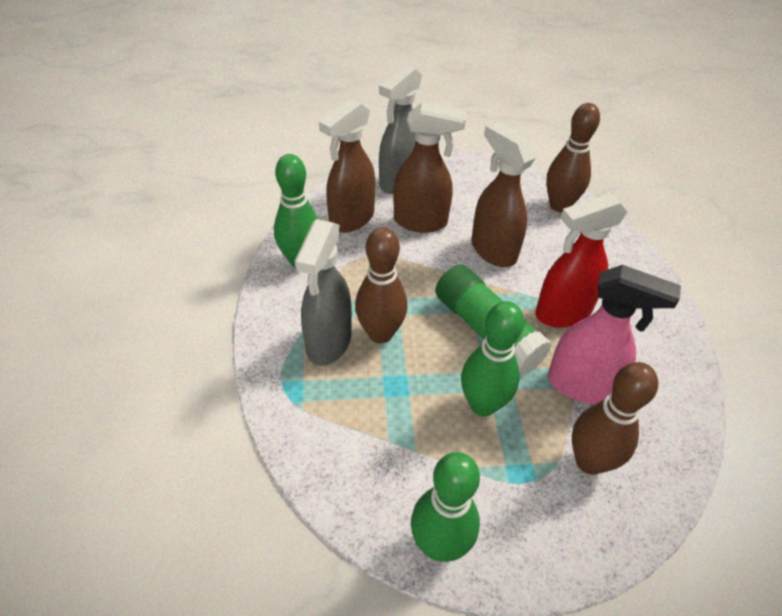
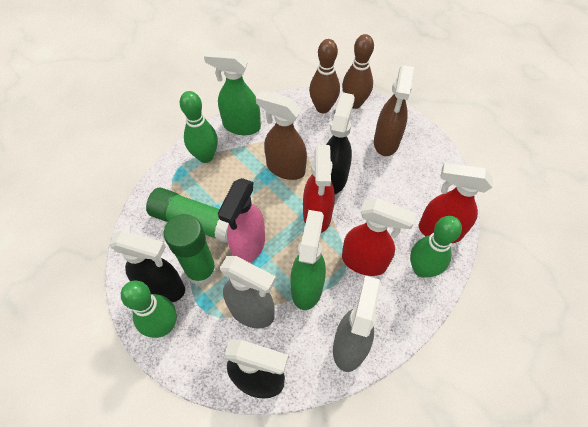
black spray bottle: 0 -> 3
brown bowling pin: 3 -> 2
brown spray bottle: 3 -> 2
green glue stick: 1 -> 2
green spray bottle: 0 -> 2
red spray bottle: 1 -> 3

